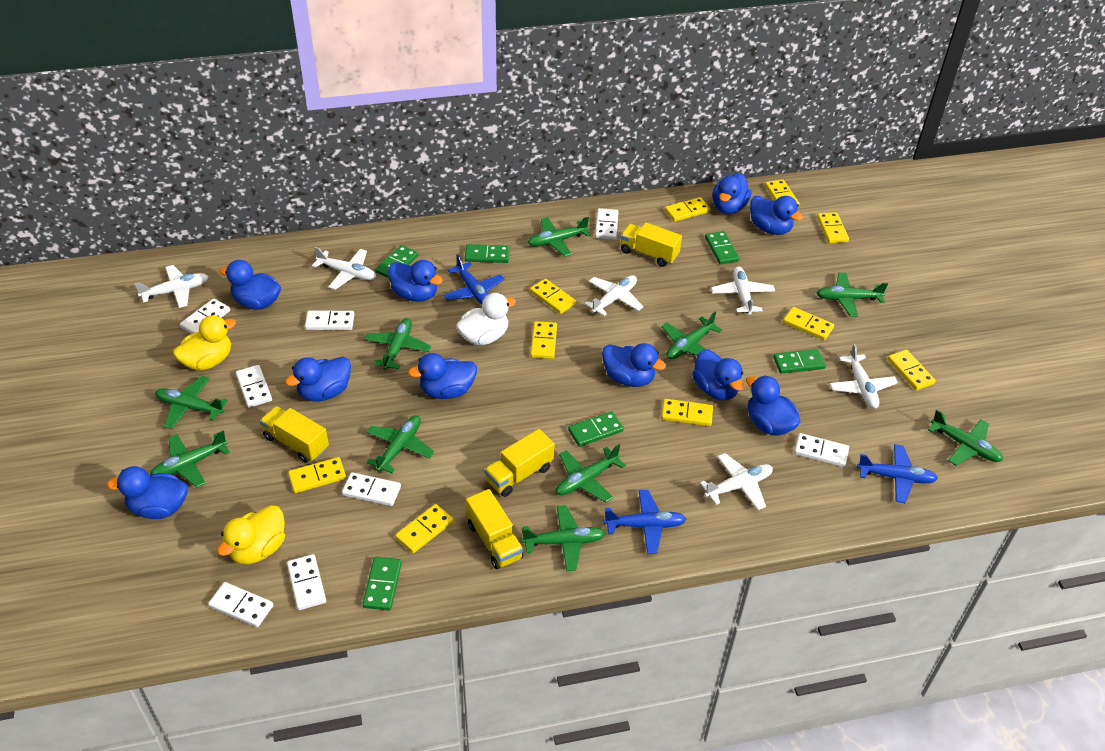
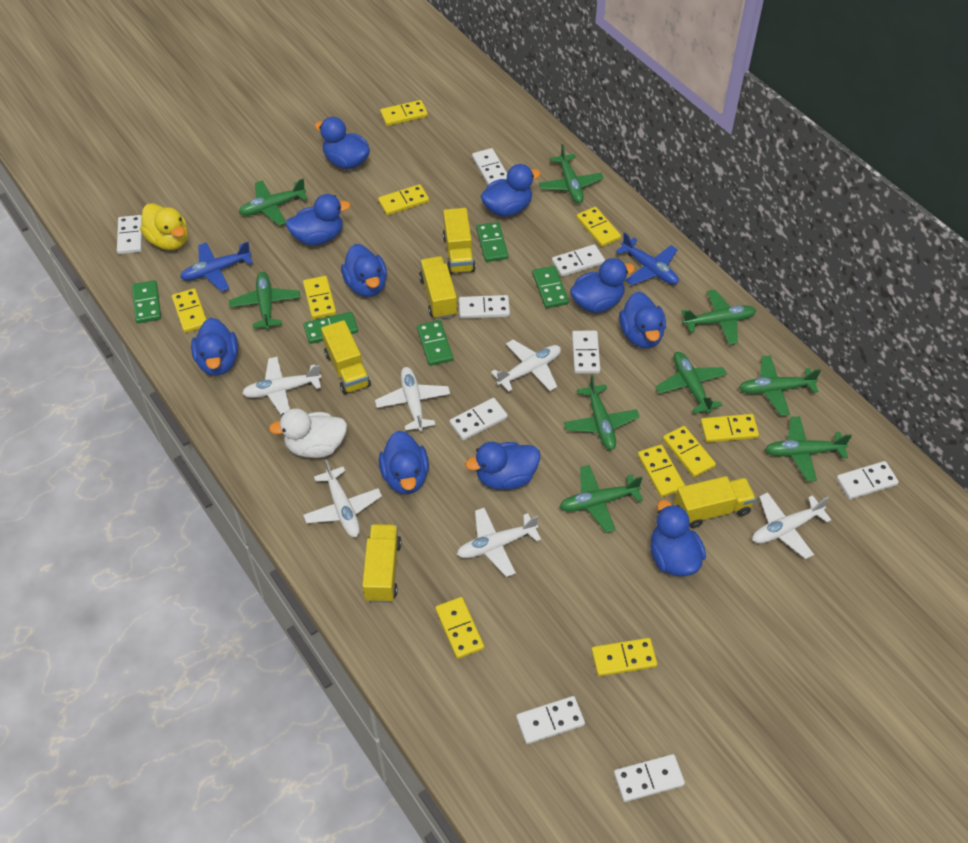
blue plane: 3 -> 2
green domino: 6 -> 5
green plane: 10 -> 9
white domino: 8 -> 9
yellow duck: 2 -> 1
yellow truck: 4 -> 5

